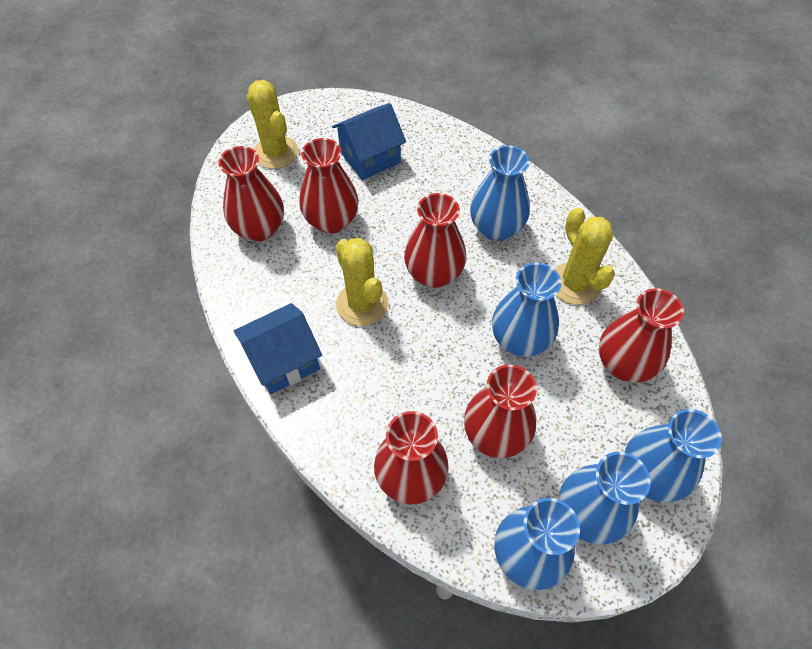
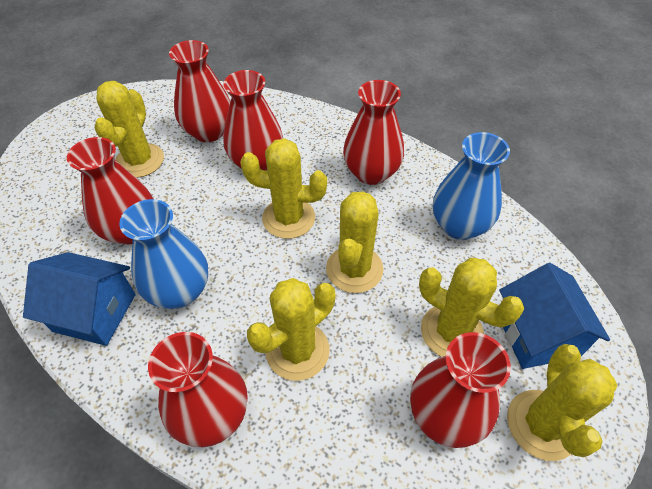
blue vase: 5 -> 2
yellow cactus: 3 -> 6

